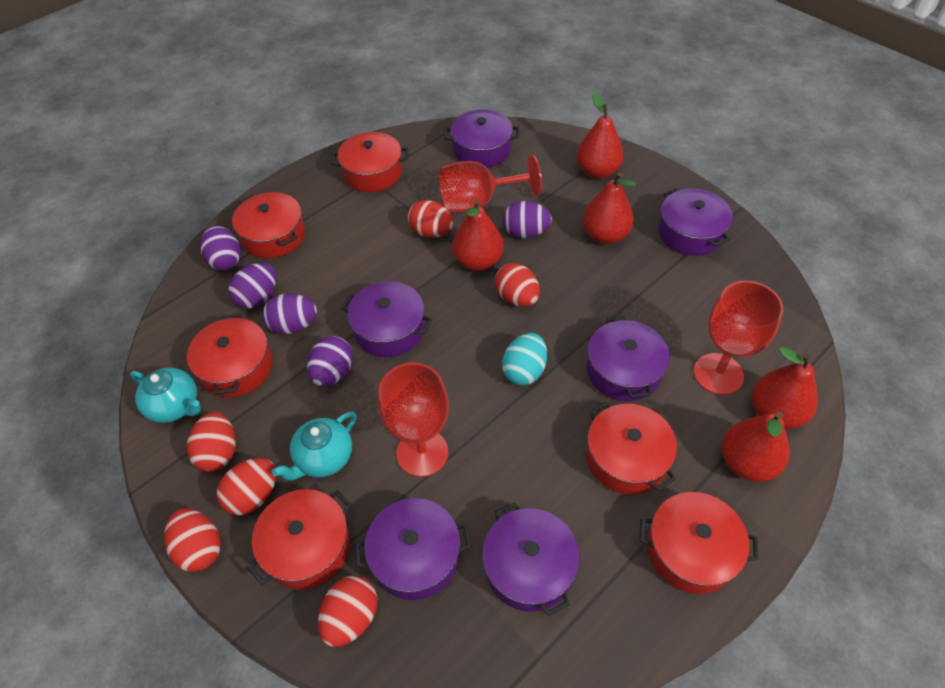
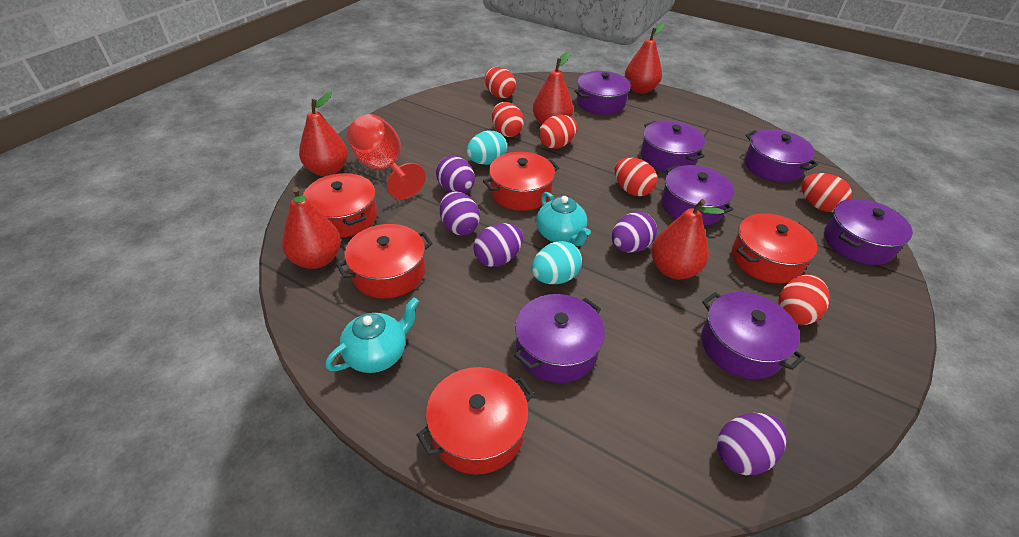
purple pot: 6 -> 7
red goblet: 3 -> 1
red pot: 6 -> 5
turquoise egg: 1 -> 2

